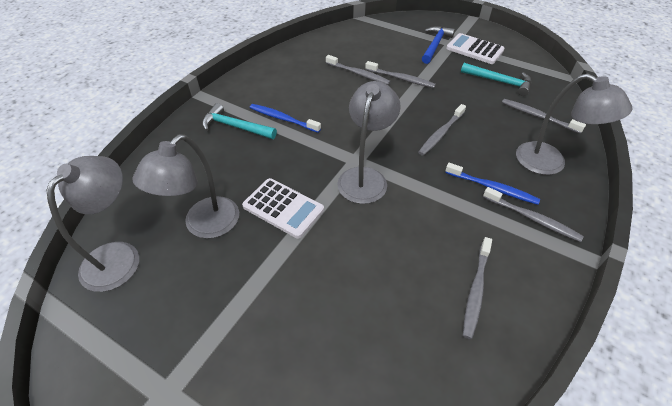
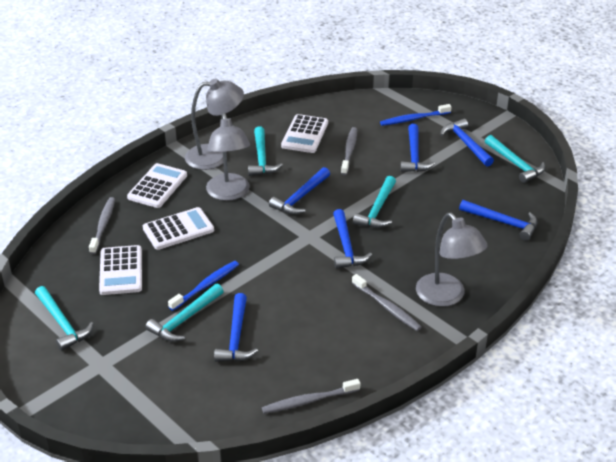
blue hammer: 1 -> 6
grey lamp: 4 -> 3
grey toothbrush: 6 -> 4
turquoise hammer: 2 -> 5
white calculator: 2 -> 4

